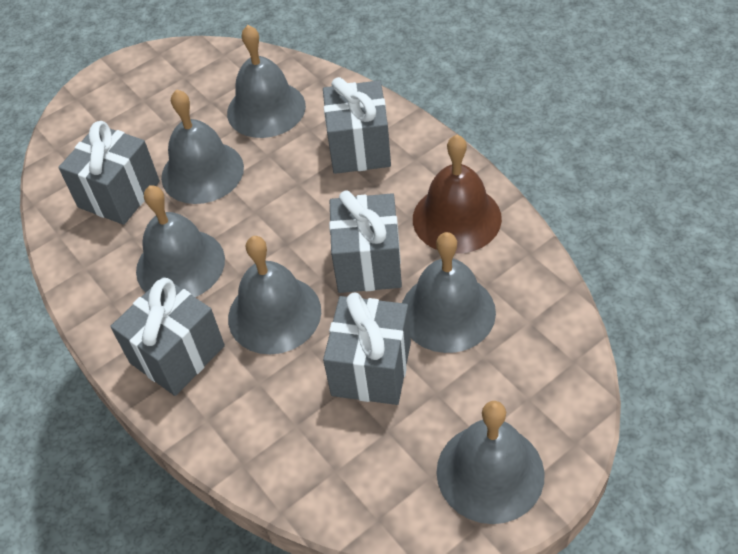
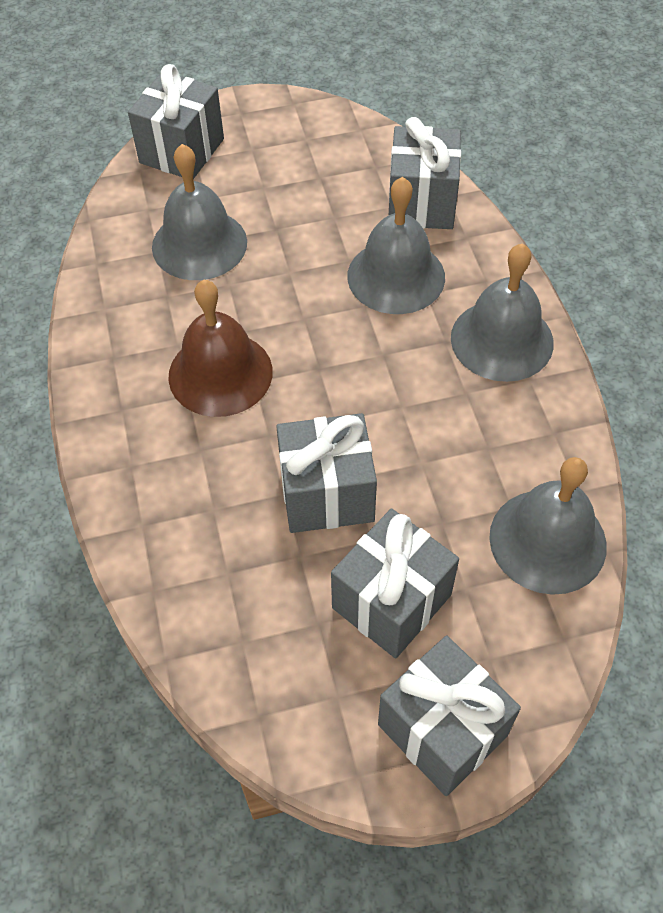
grey bell: 6 -> 4

